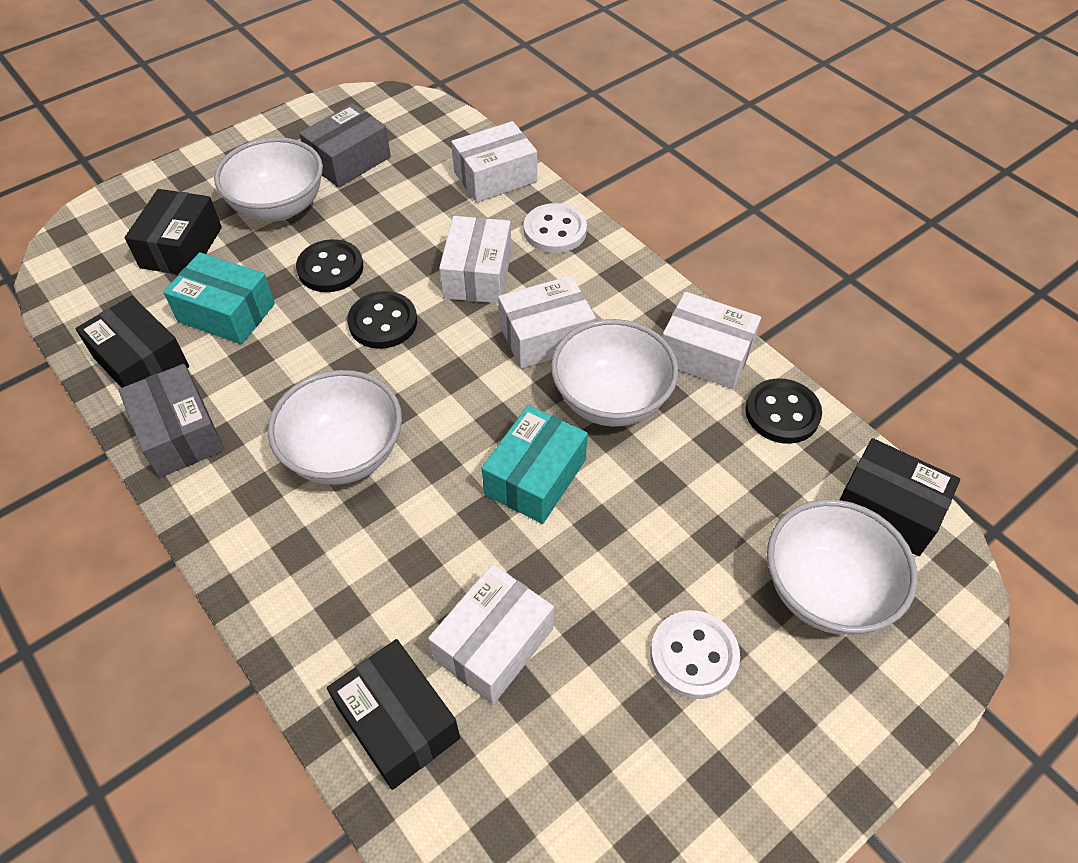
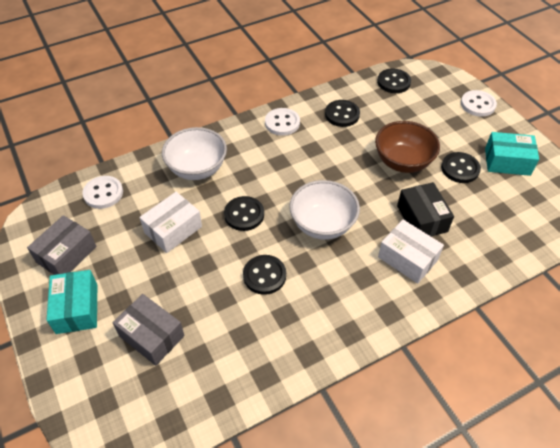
black box: 4 -> 1
black button: 3 -> 5
brown bowl: 0 -> 1
white bowl: 4 -> 2
white box: 5 -> 2
white button: 2 -> 3

